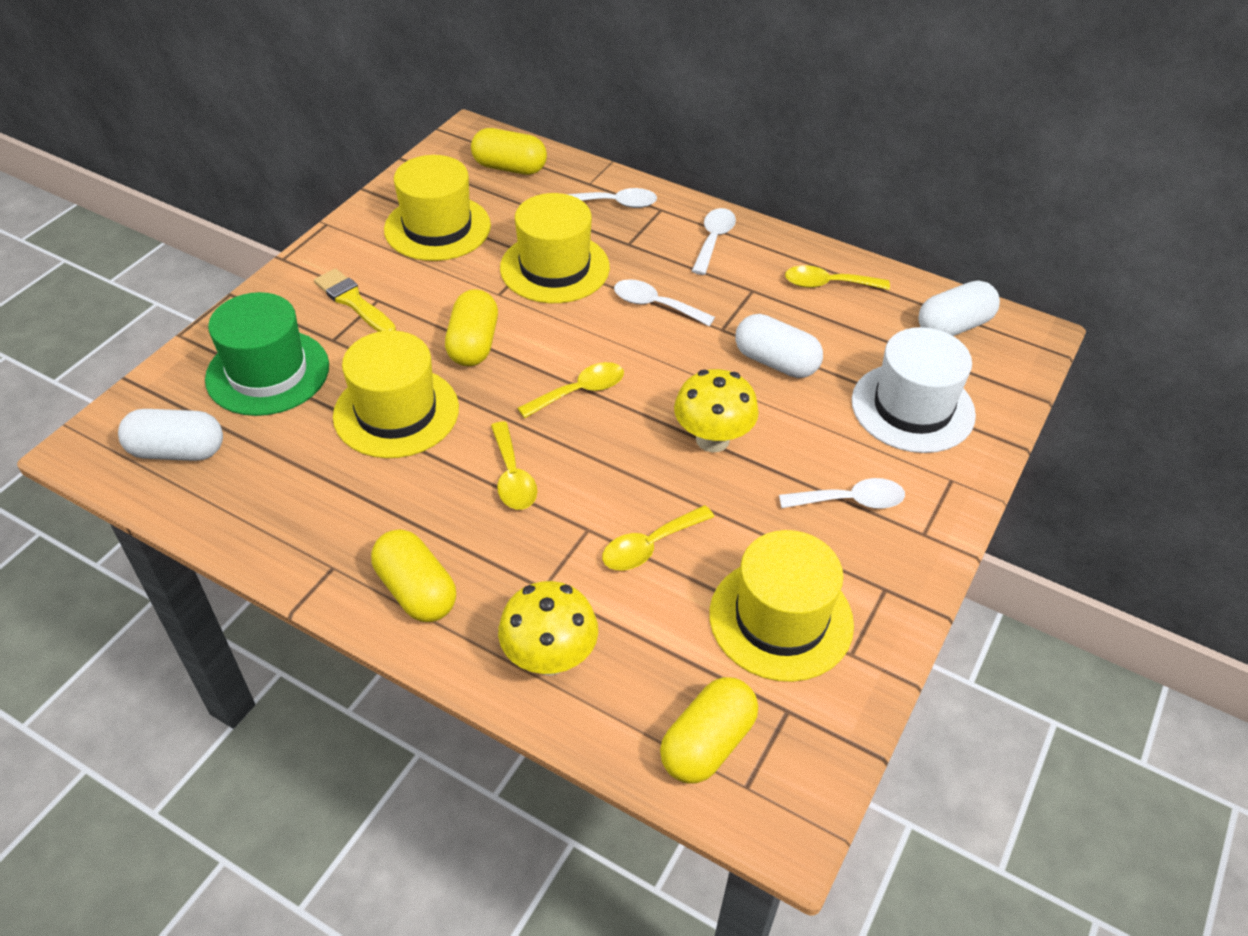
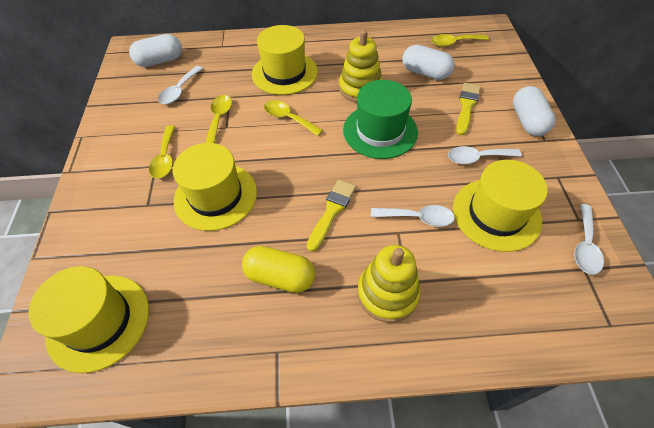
white hat: 1 -> 0
yellow brush: 1 -> 2
yellow capsule: 4 -> 1
yellow mushroom: 2 -> 0
yellow stacking toy: 0 -> 2

